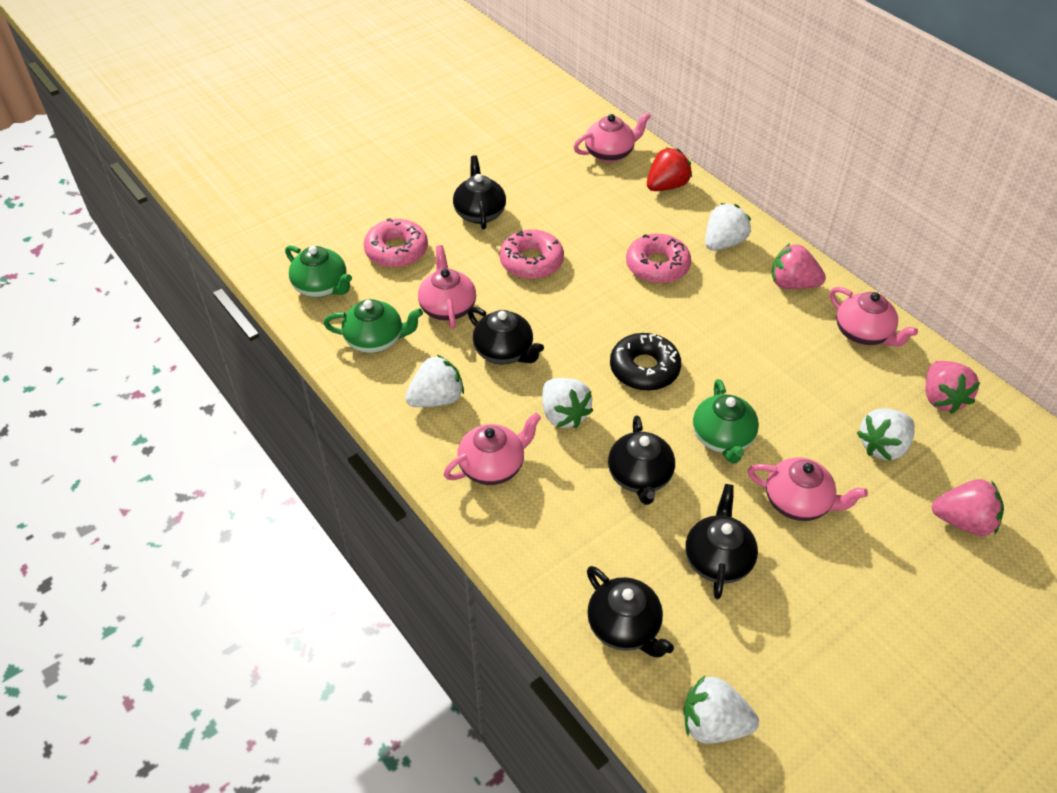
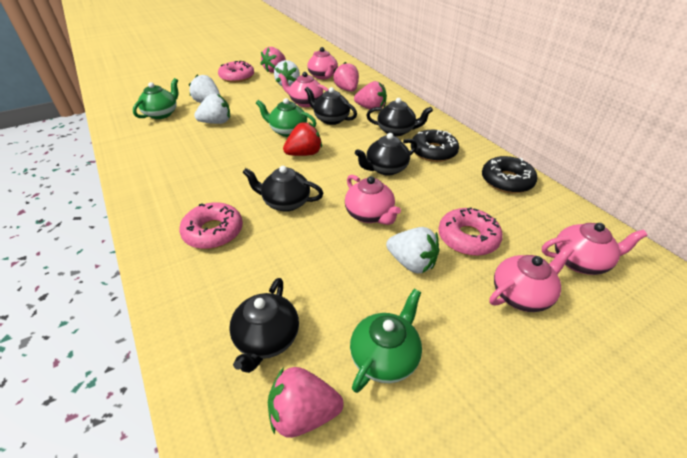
black donut: 1 -> 2
pink strawberry: 3 -> 4
white strawberry: 5 -> 4

